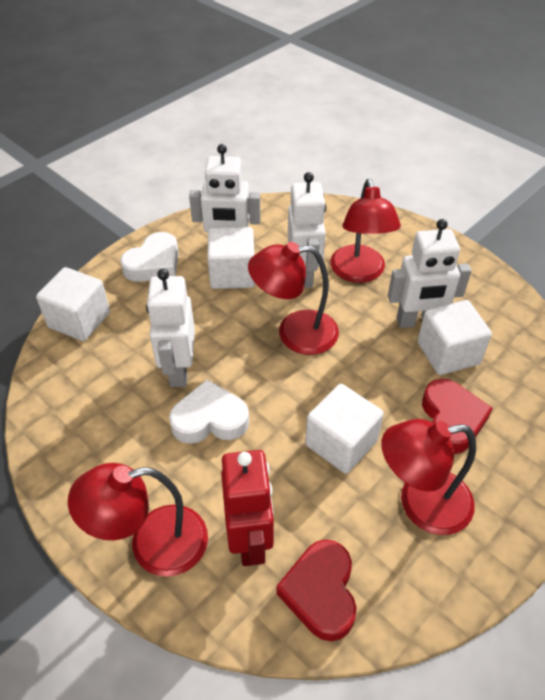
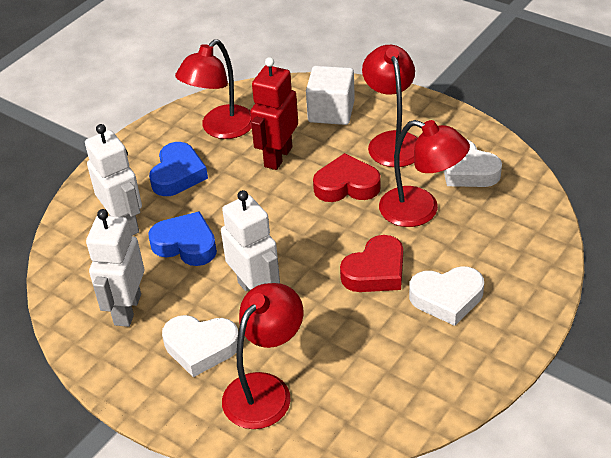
blue heart: 0 -> 2
white cube: 4 -> 1
white heart: 2 -> 3
white robot: 4 -> 3

